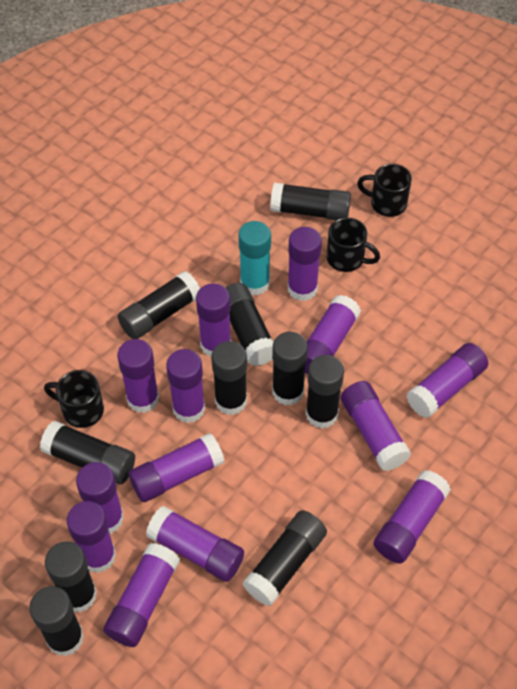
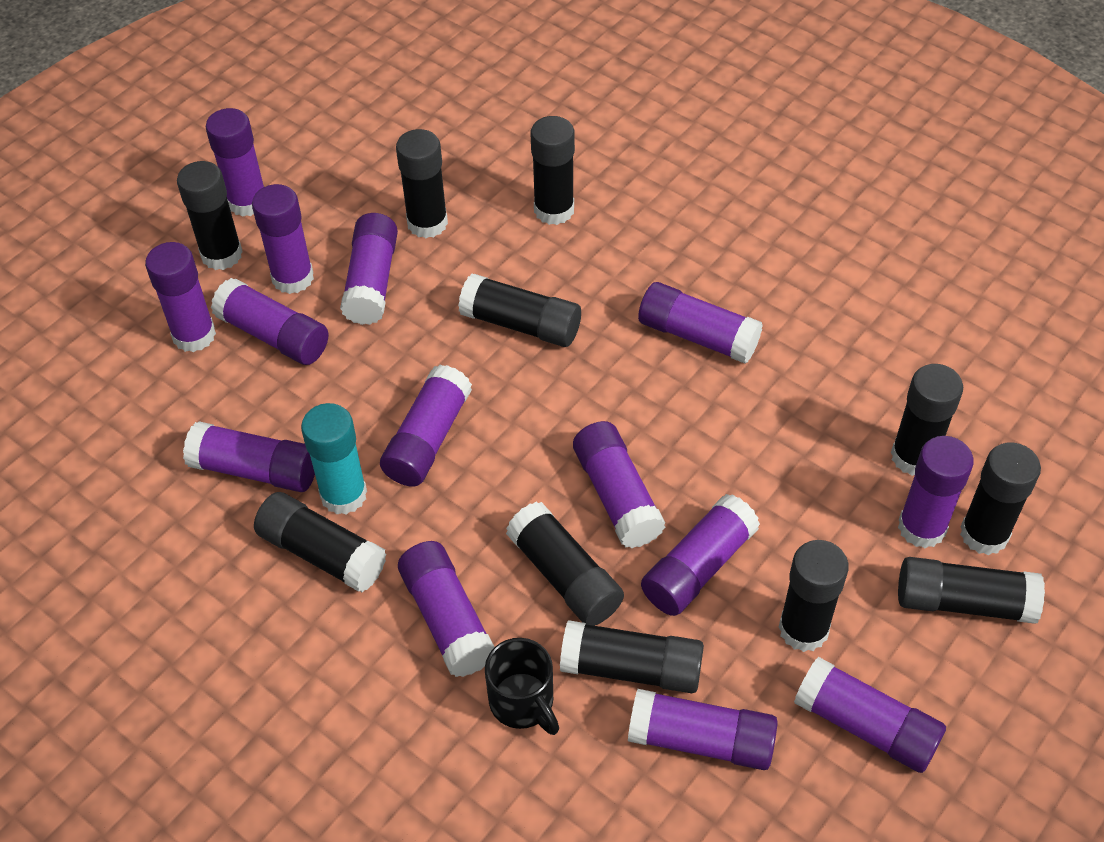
black glue stick: 10 -> 11
black mug: 3 -> 1
purple glue stick: 13 -> 14

